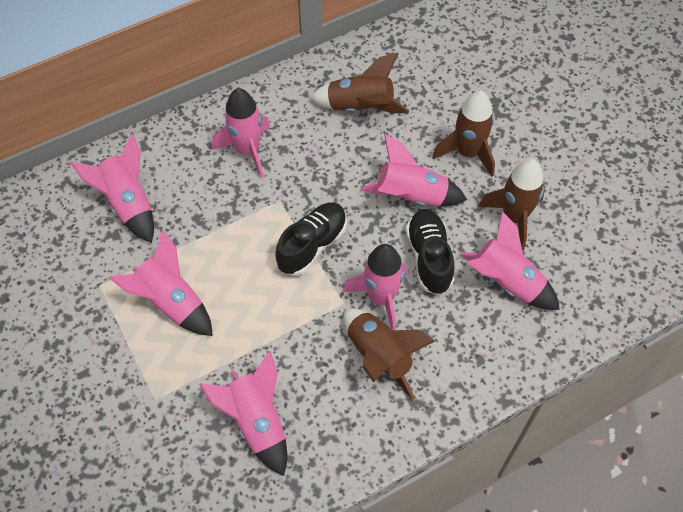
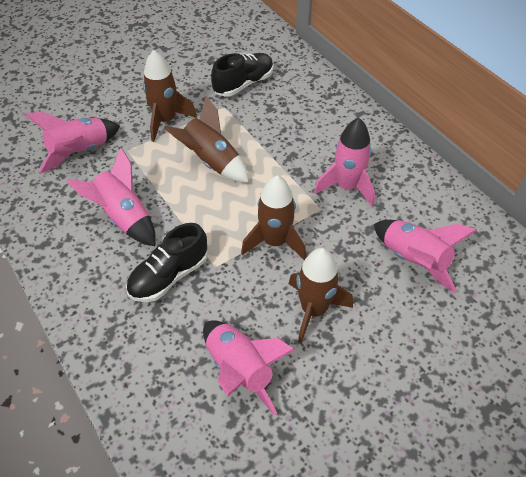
pink rocket: 7 -> 5

